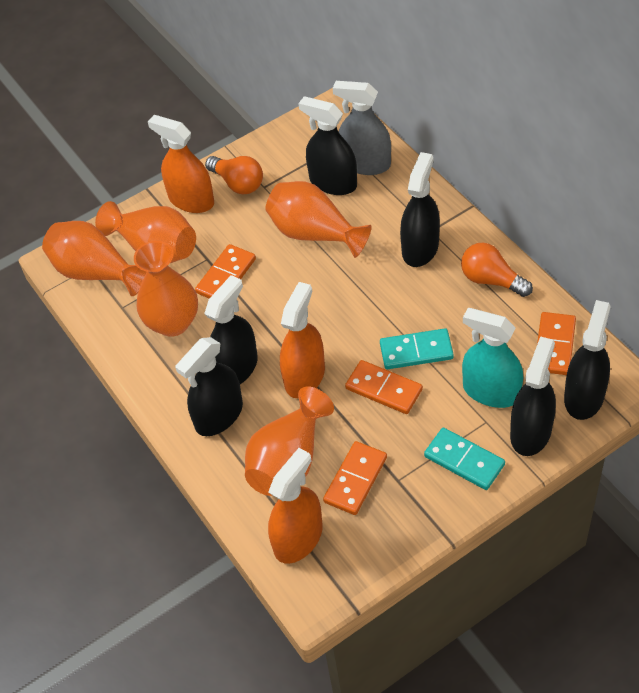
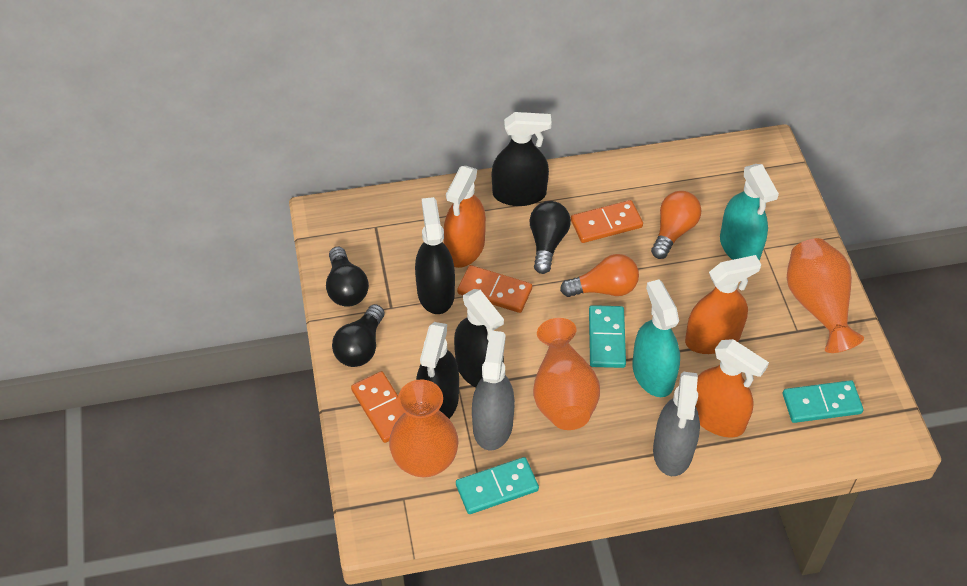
black light bulb: 0 -> 3
black spray bottle: 6 -> 4
grey spray bottle: 1 -> 2
orange domino: 4 -> 3
orange vase: 5 -> 3
turquoise domino: 2 -> 3
turquoise spray bottle: 1 -> 2

